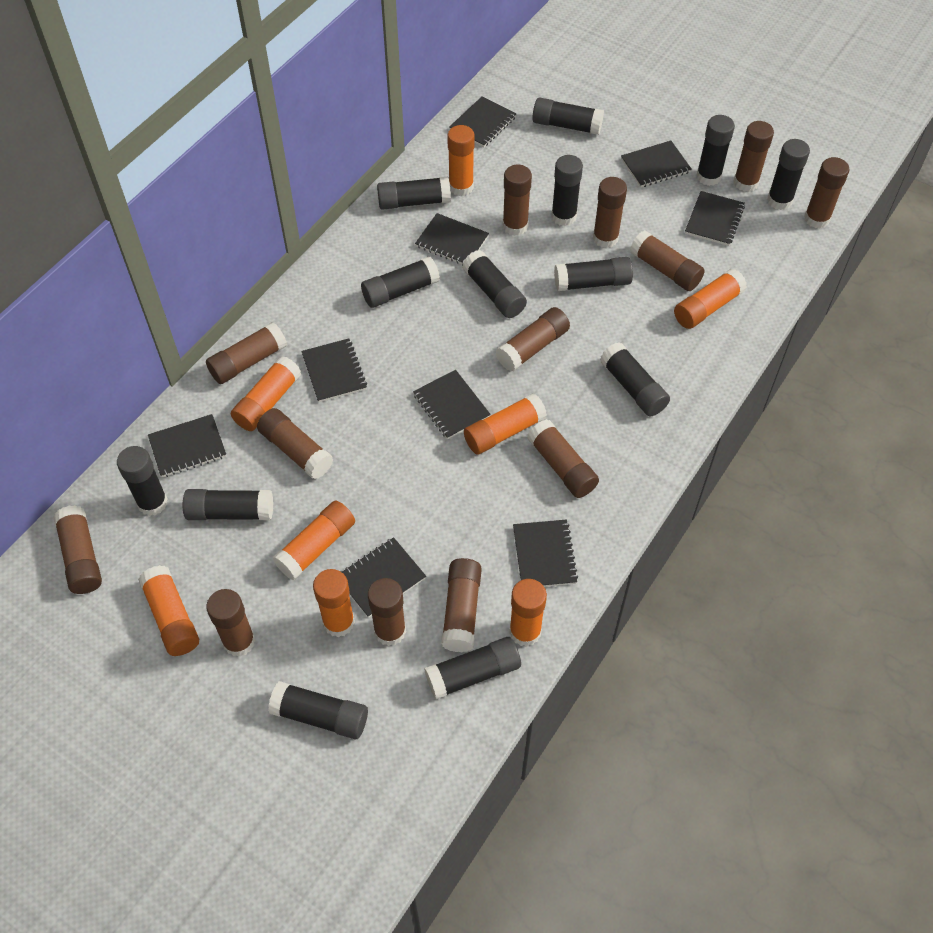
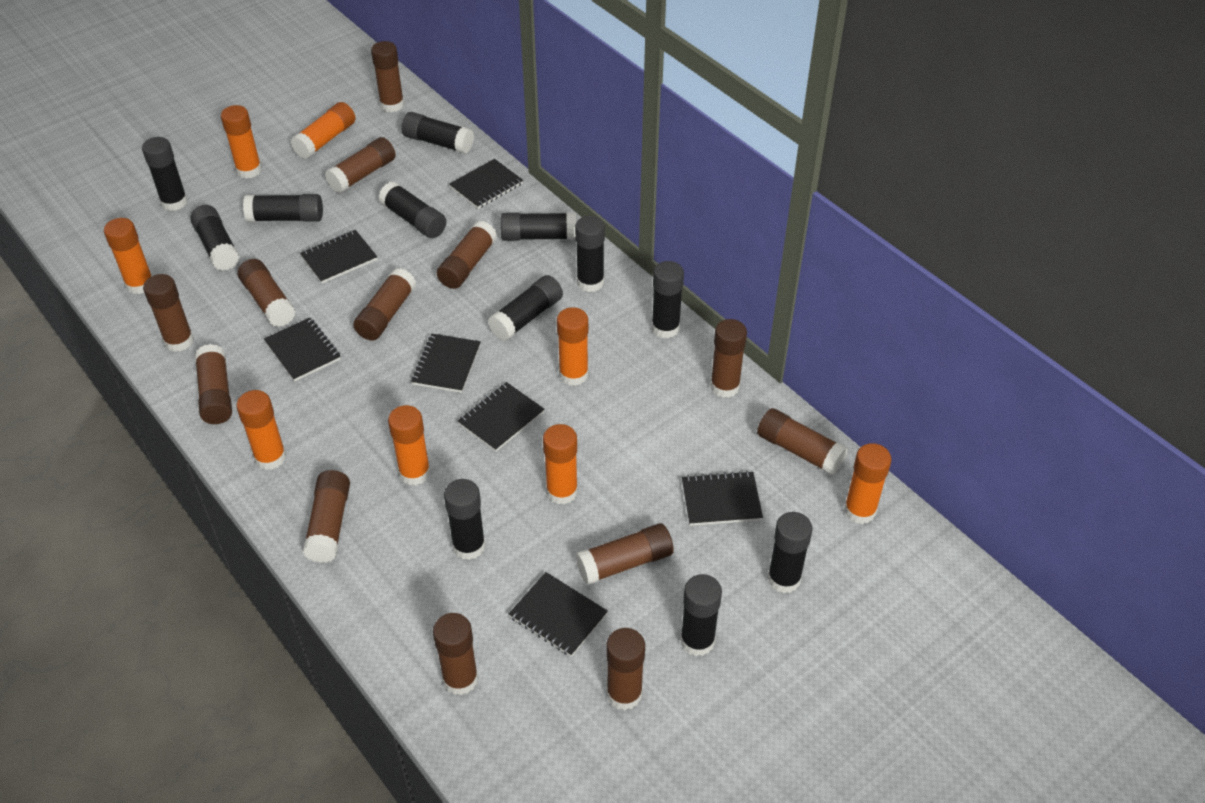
black glue stick: 13 -> 12
black notebook: 9 -> 7

